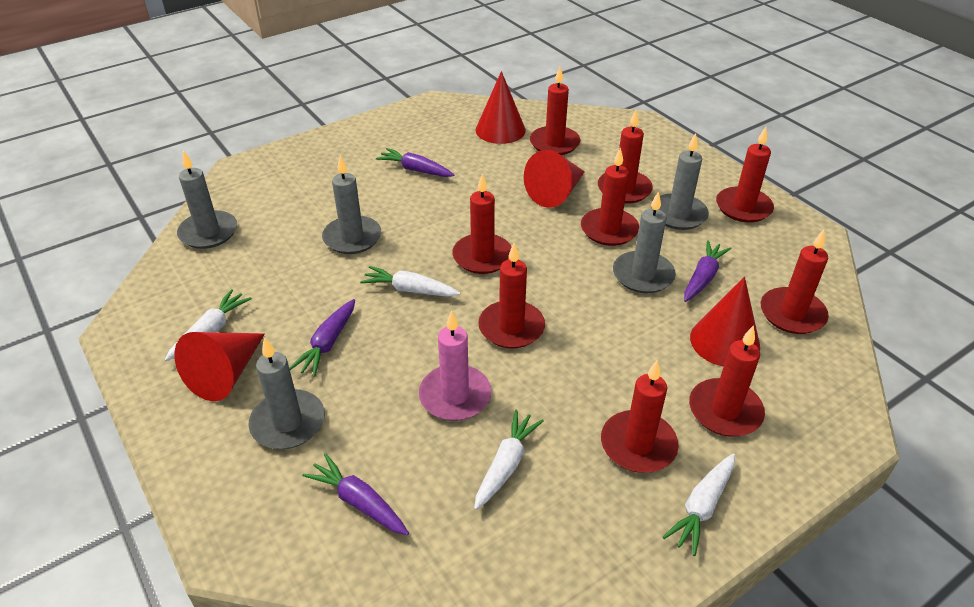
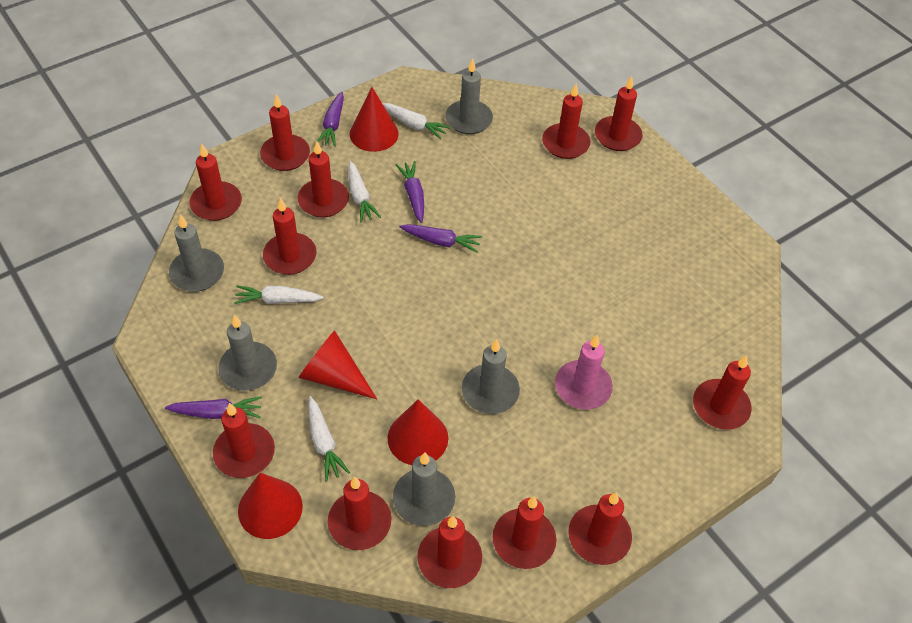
red candle: 9 -> 12

